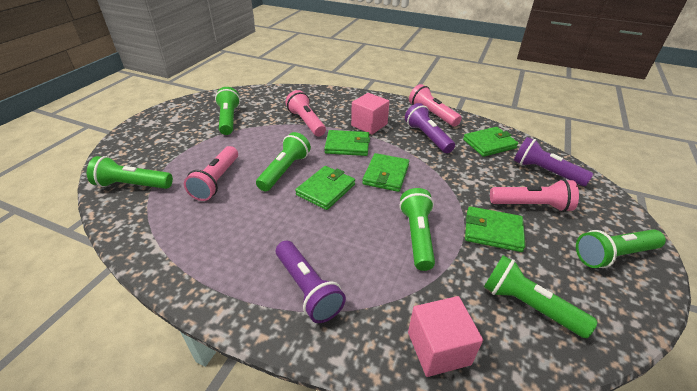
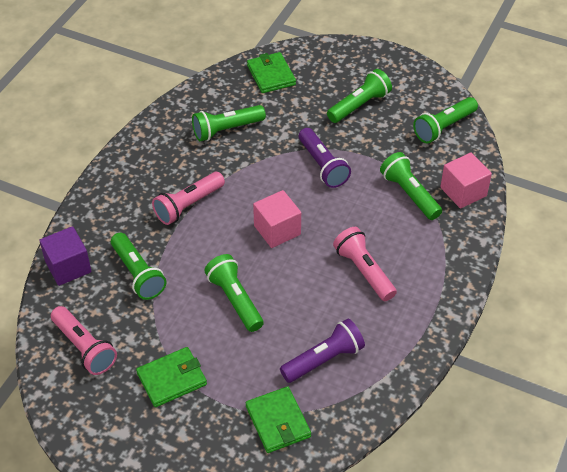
green wallet: 5 -> 3
pink flashlight: 4 -> 3
purple cube: 0 -> 1
purple flashlight: 3 -> 2

